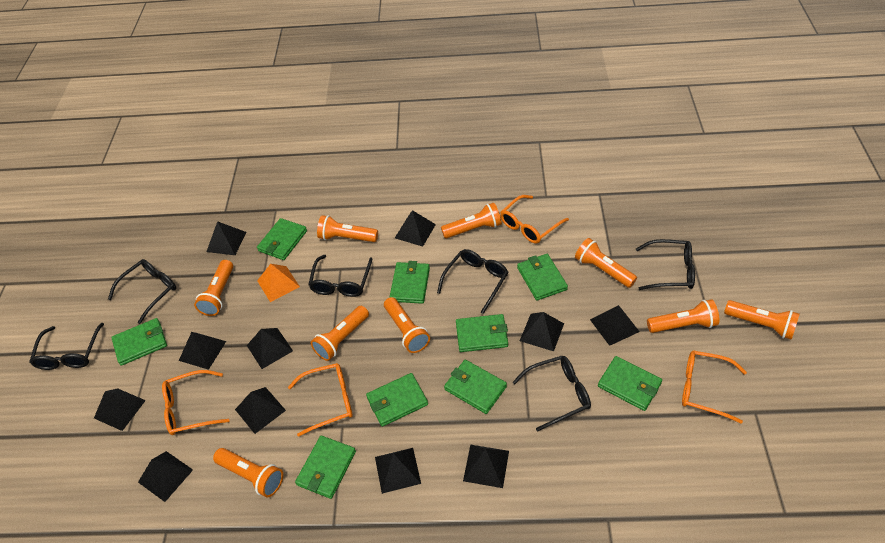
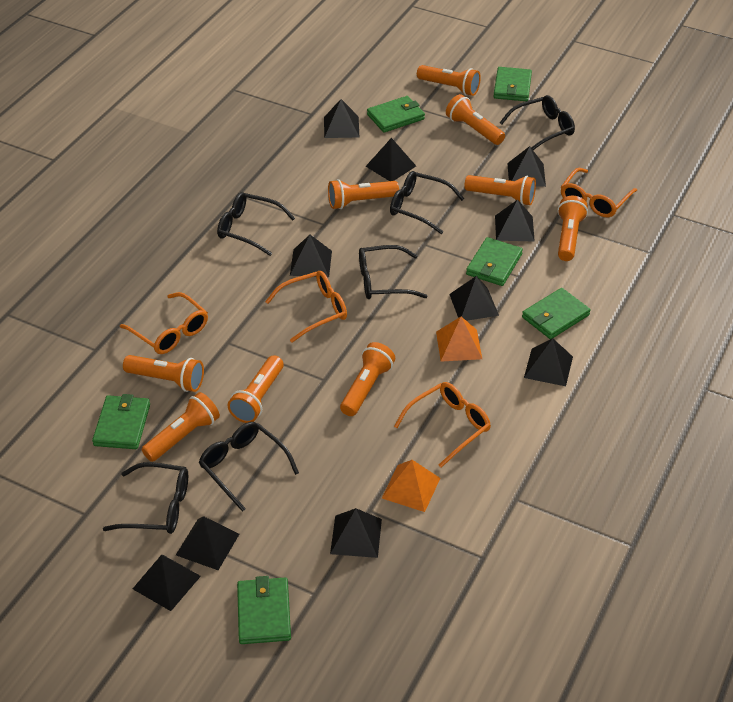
black pyramid: 11 -> 10
green wallet: 9 -> 6
orange pyramid: 1 -> 2

